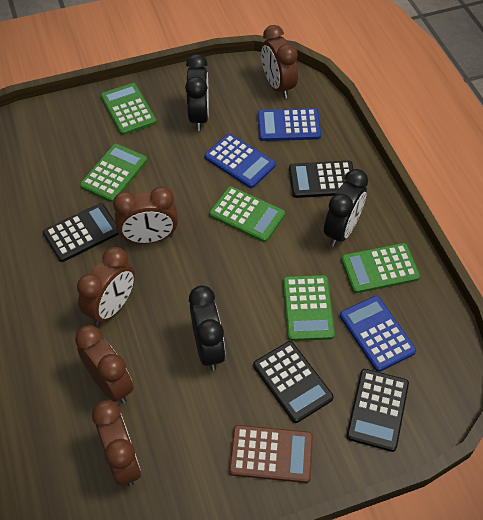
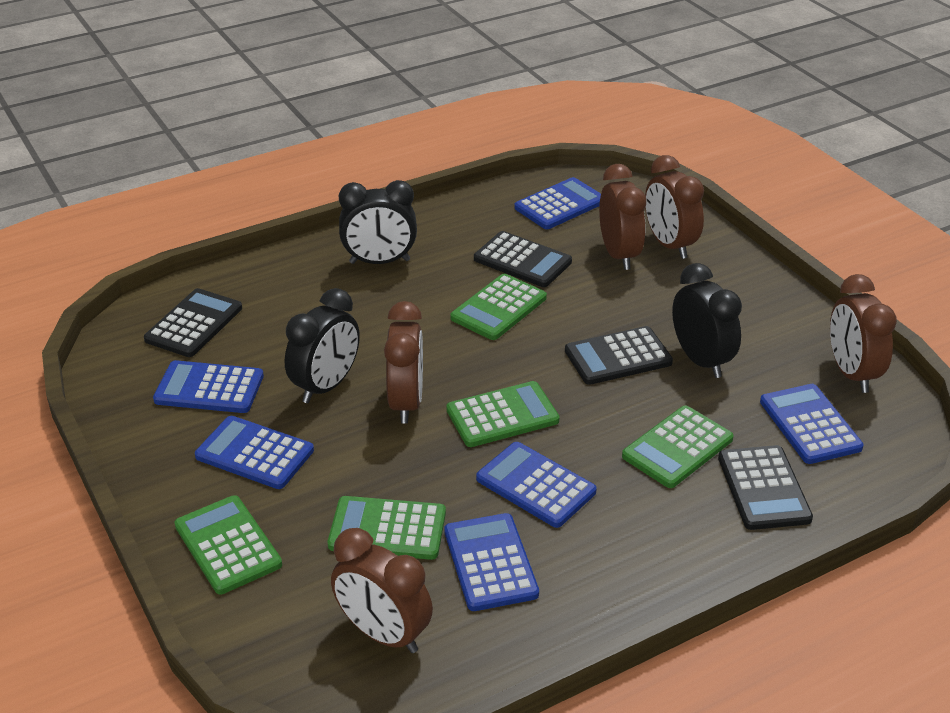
blue calculator: 3 -> 6
brown calculator: 1 -> 0

